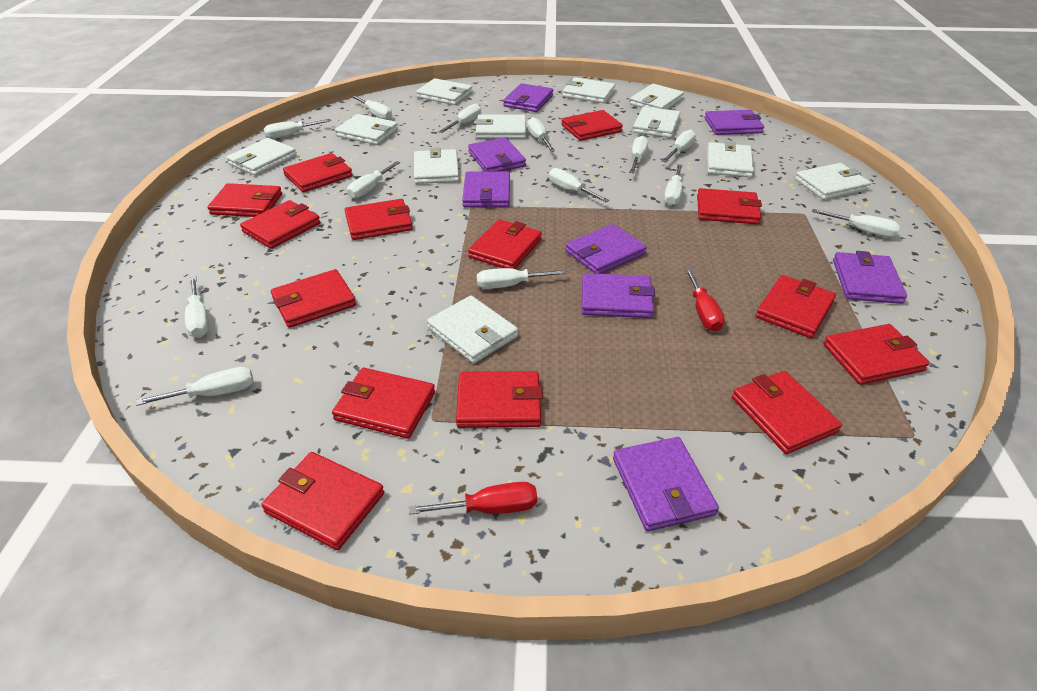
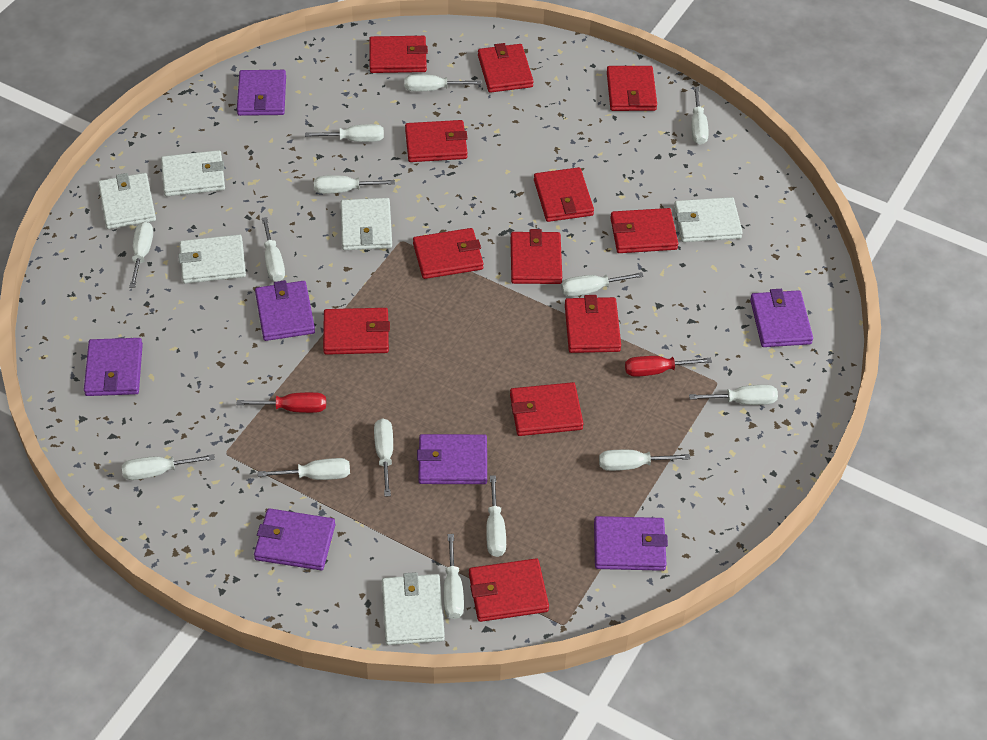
purple wallet: 8 -> 7
red wallet: 14 -> 12
white screwdriver: 13 -> 14
white wallet: 11 -> 6

